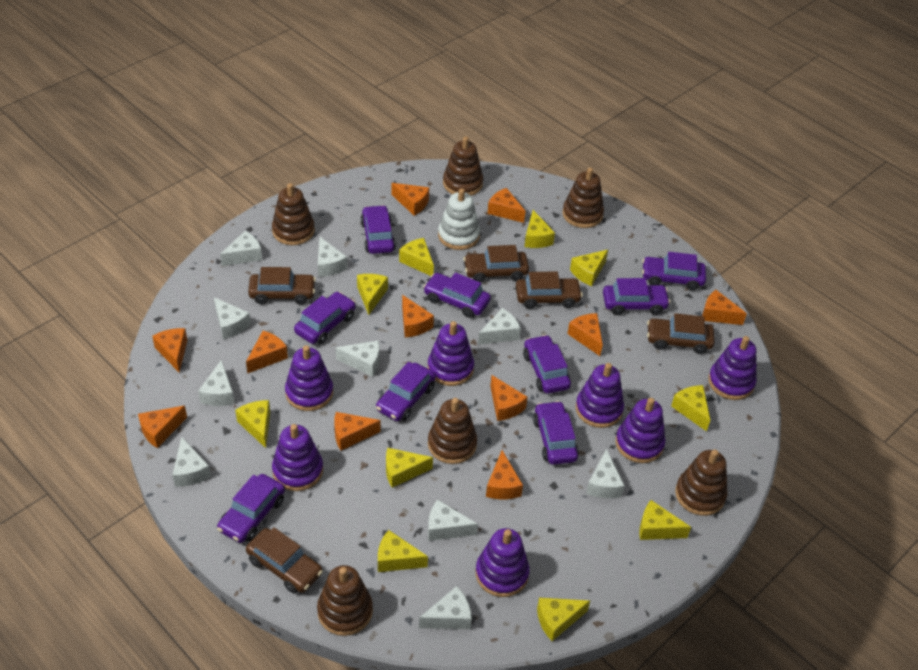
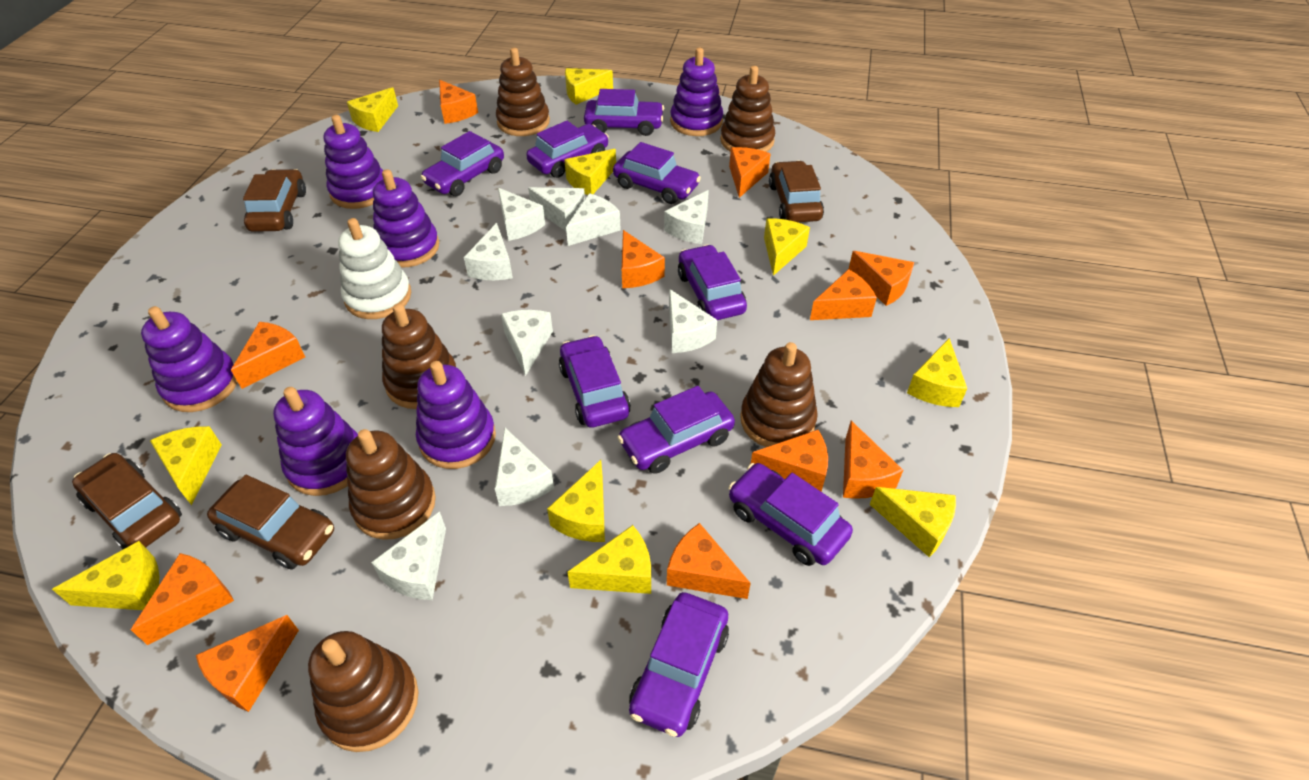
brown car: 5 -> 4
purple stacking toy: 7 -> 6
white cheese: 10 -> 9

